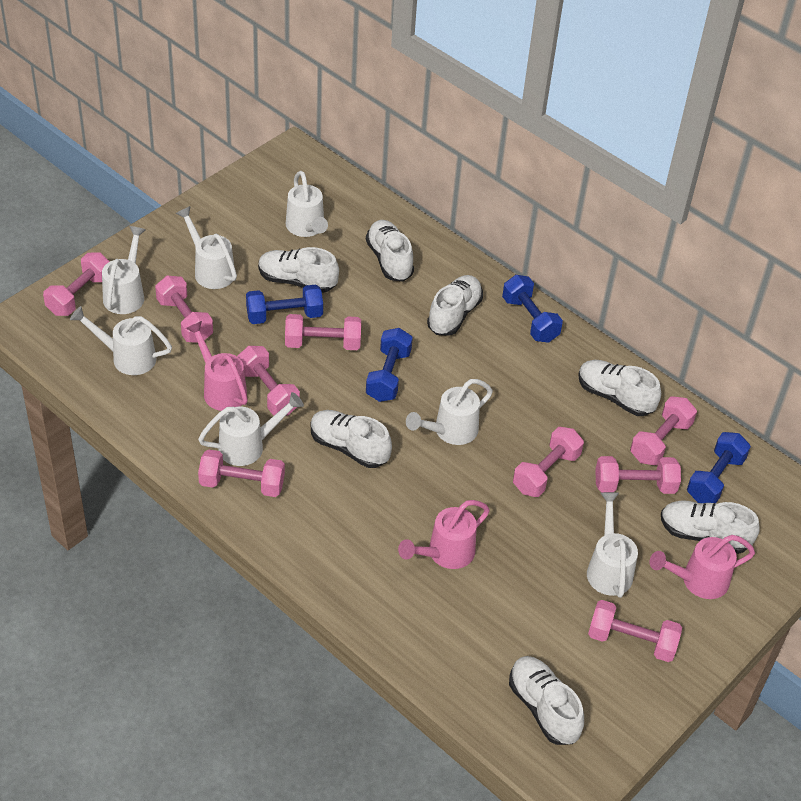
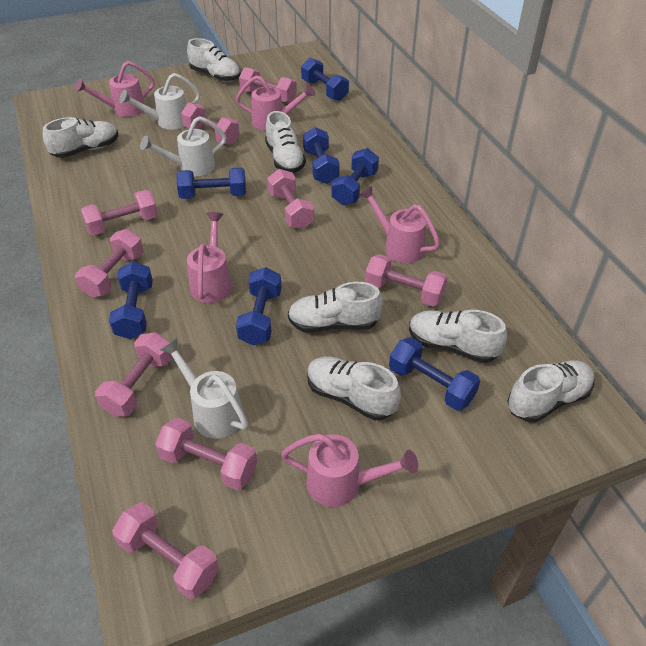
blue dumbbell: 4 -> 7
pink watering can: 3 -> 5
white watering can: 7 -> 3

